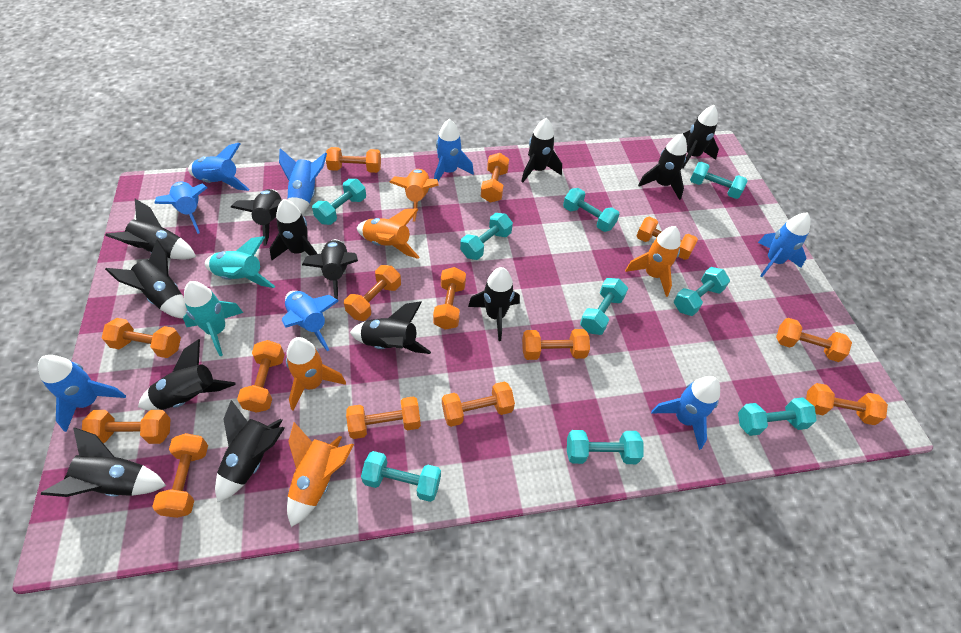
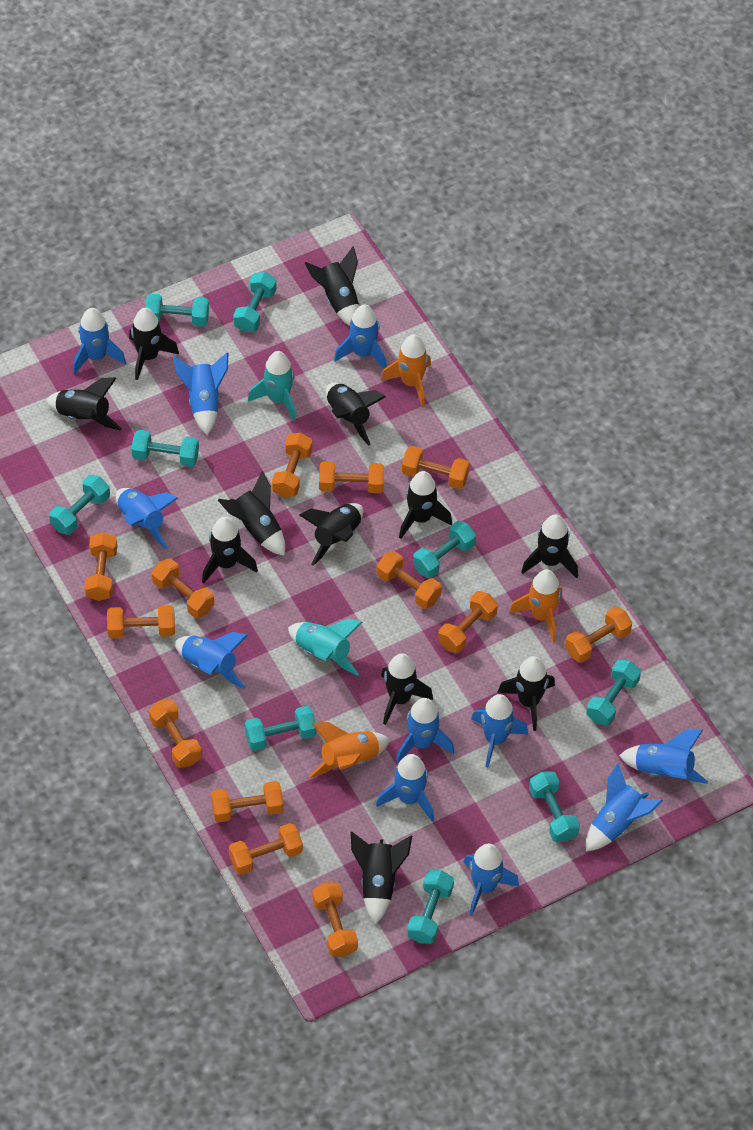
black rocket: 13 -> 12
blue rocket: 8 -> 11
orange dumbbell: 14 -> 13
orange rocket: 5 -> 3

